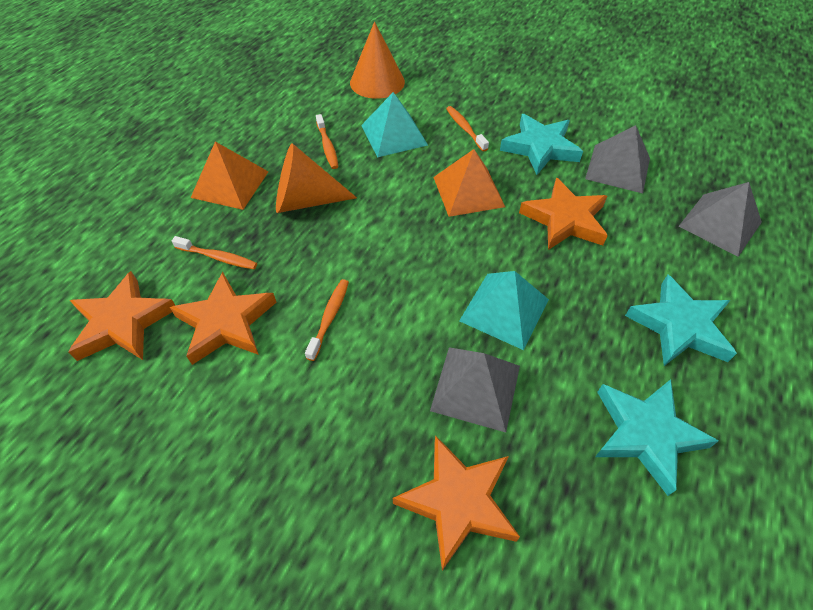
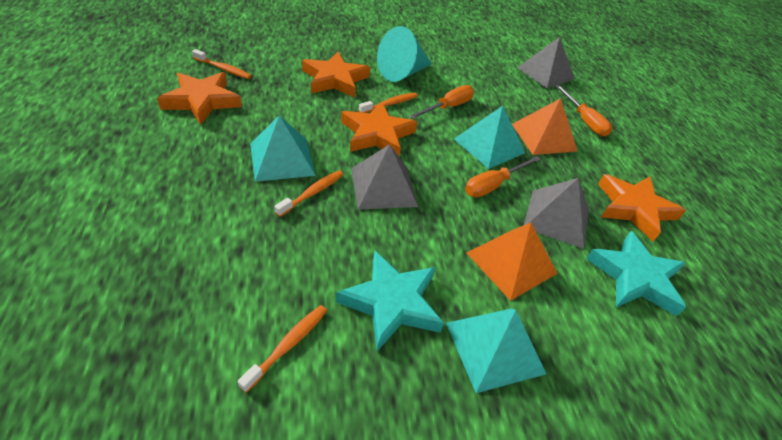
orange cone: 2 -> 0
orange screwdriver: 0 -> 3
turquoise cone: 0 -> 1
turquoise pyramid: 2 -> 3
turquoise star: 3 -> 2

